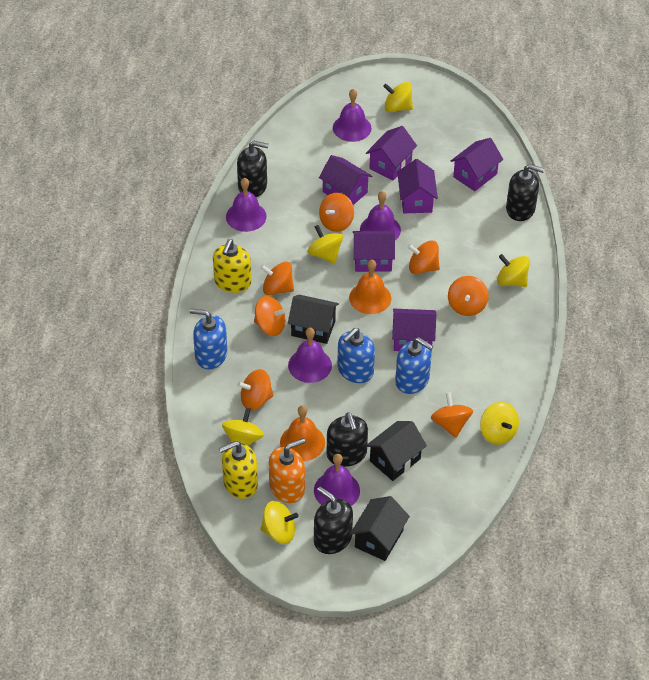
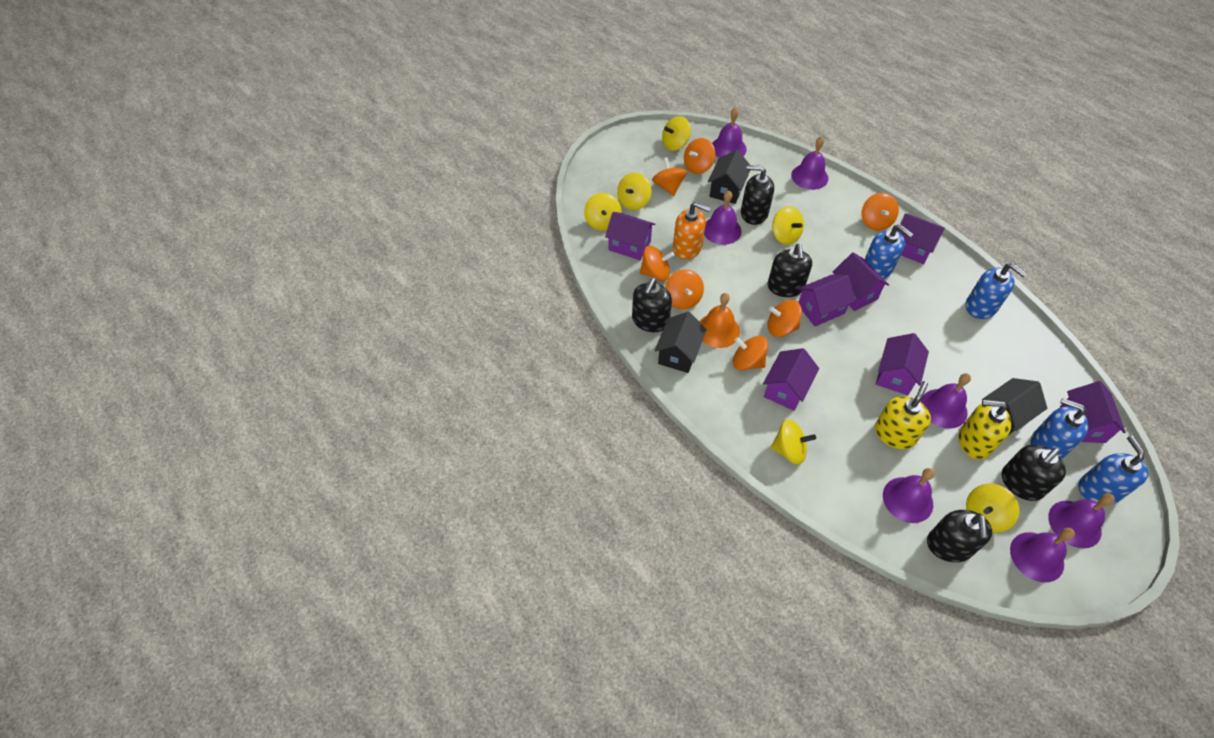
black soap dispenser: 4 -> 5
blue soap dispenser: 3 -> 4
orange bell: 2 -> 1
purple bell: 5 -> 7
purple house: 6 -> 7

